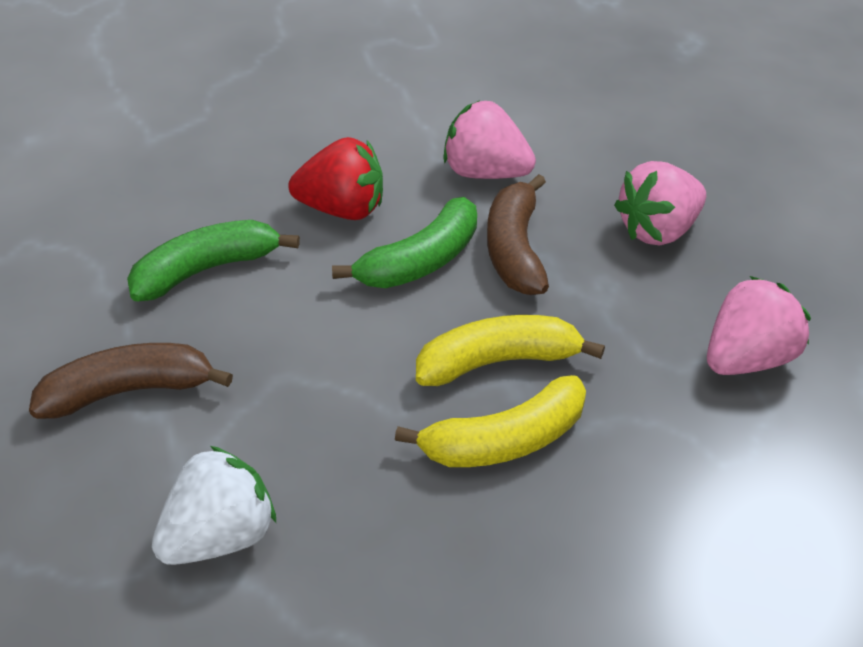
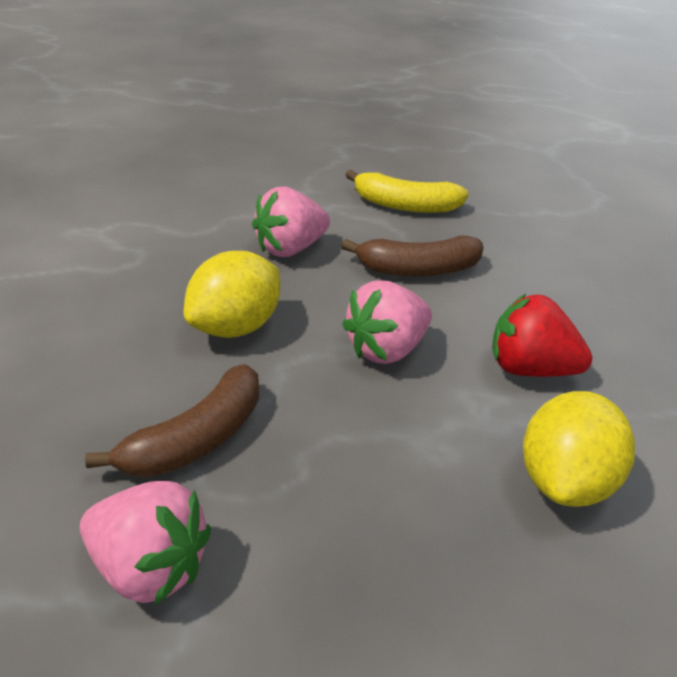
green banana: 2 -> 0
white strawberry: 1 -> 0
yellow banana: 2 -> 1
yellow lemon: 0 -> 2

